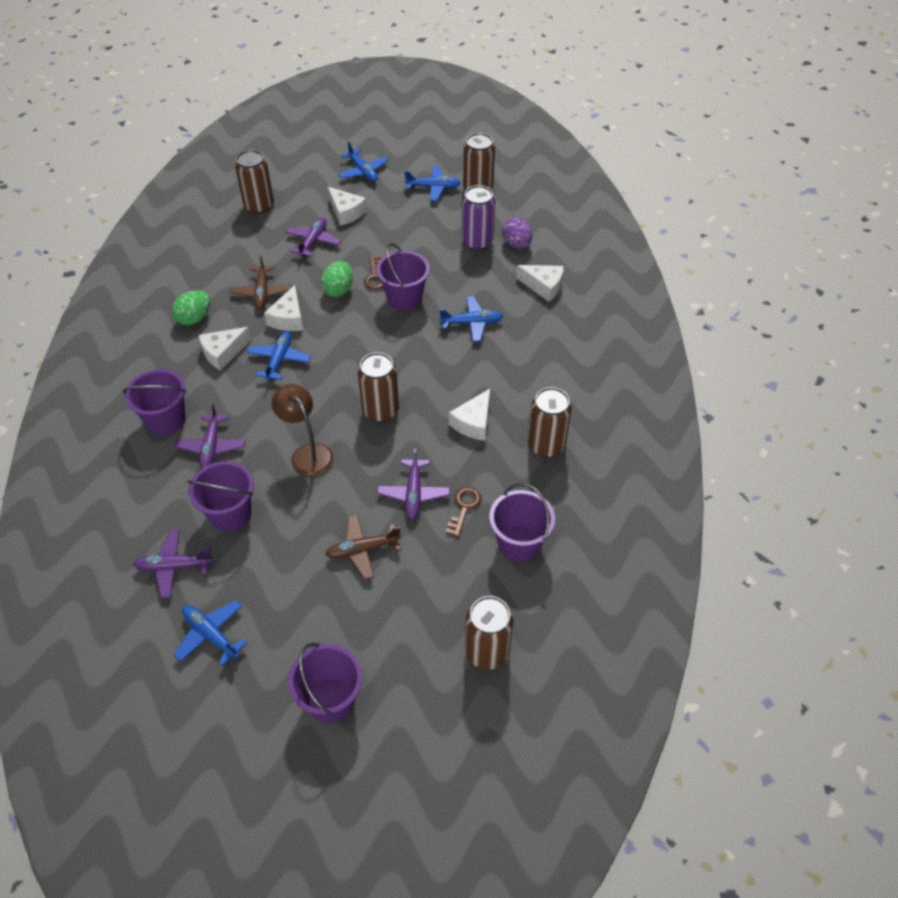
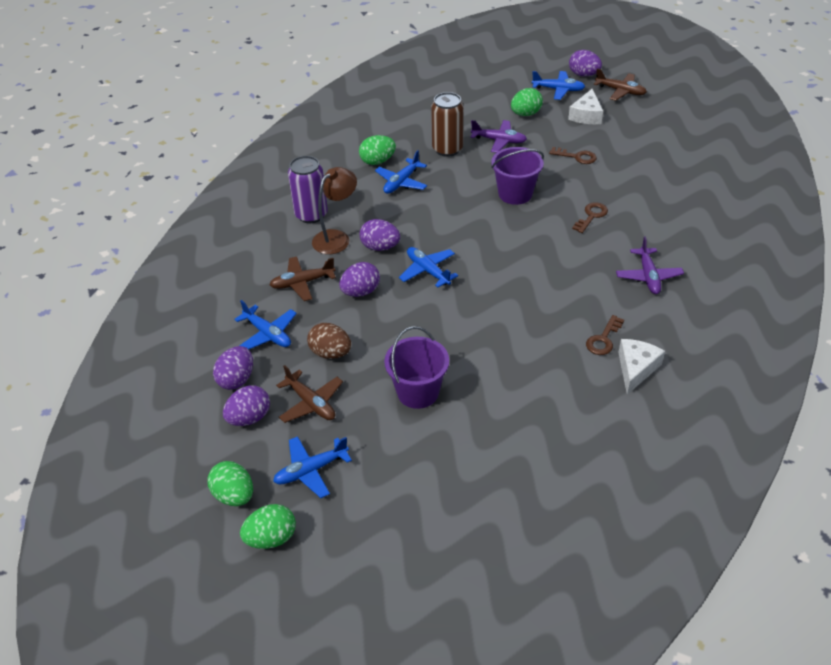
brown can: 5 -> 1
brown egg: 0 -> 1
brown key: 2 -> 3
brown plane: 2 -> 3
green egg: 2 -> 4
purple bucket: 5 -> 2
purple egg: 1 -> 5
purple plane: 4 -> 2
white cheese: 5 -> 2

